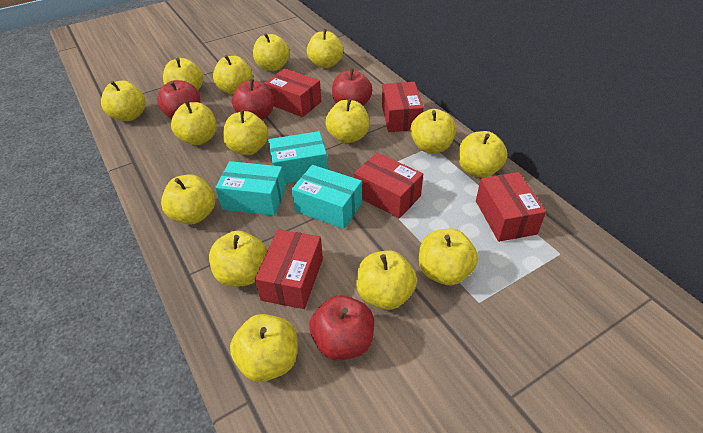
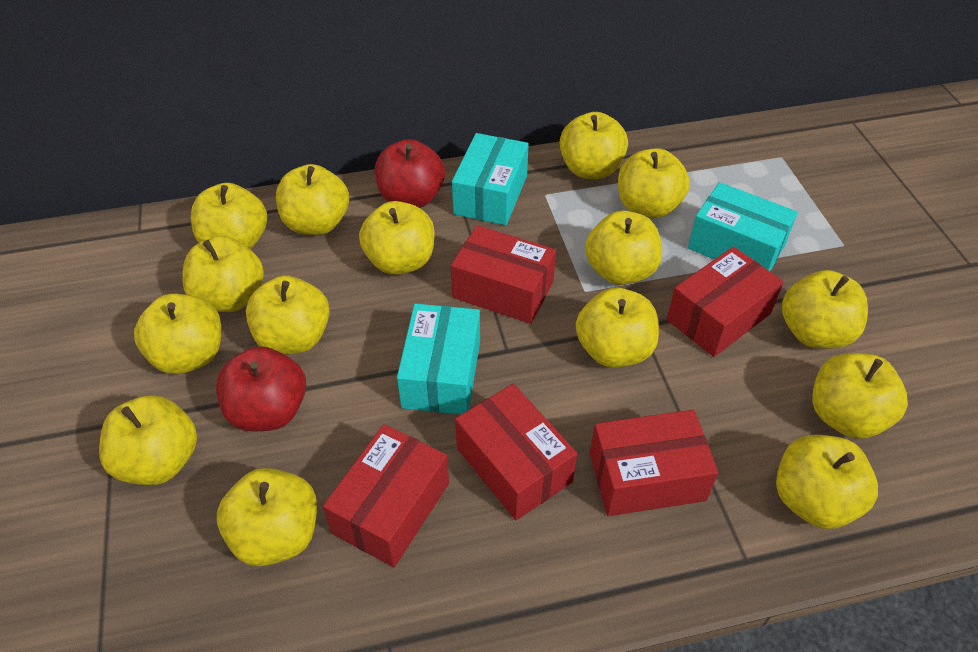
red apple: 4 -> 2

